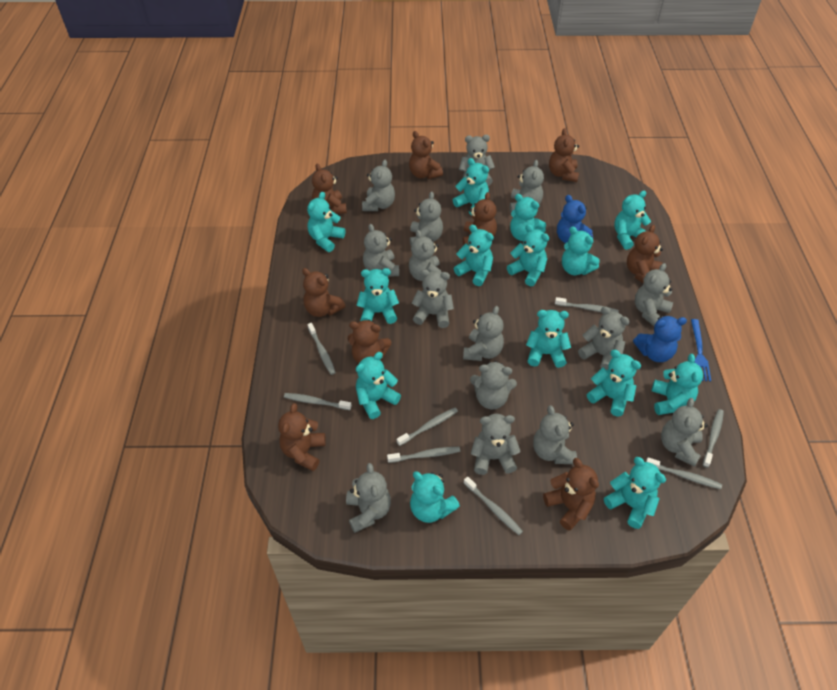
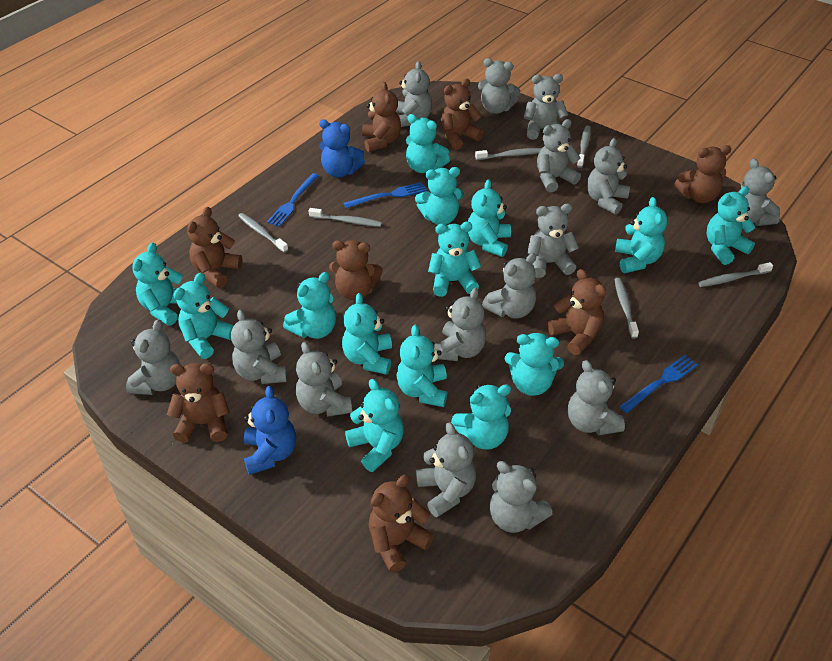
blue fork: 1 -> 3
brown teddy bear: 9 -> 8
grey toothbrush: 8 -> 6

